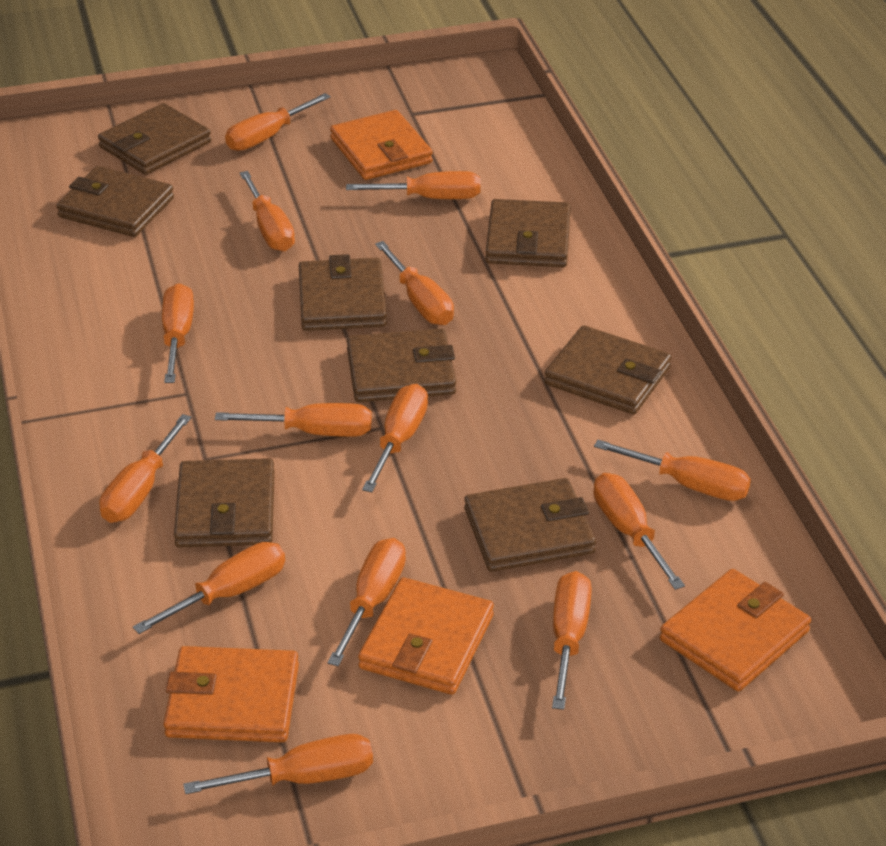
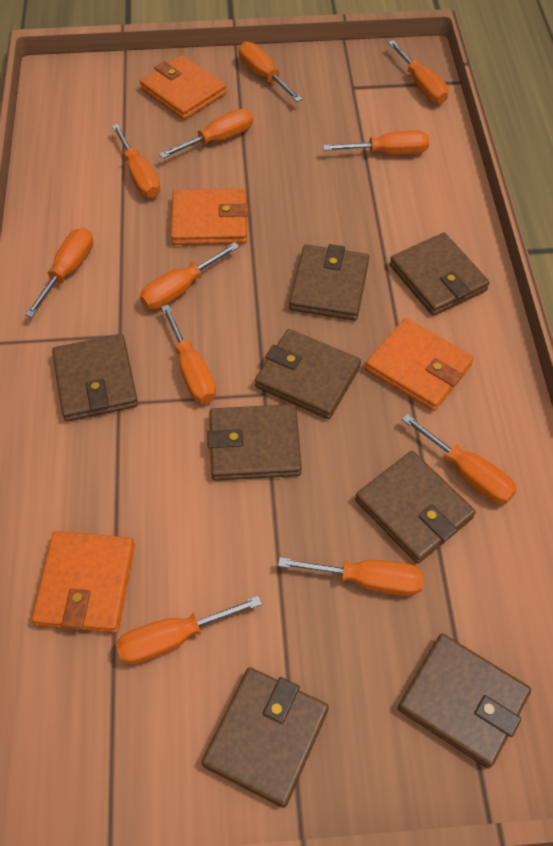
orange screwdriver: 14 -> 11

